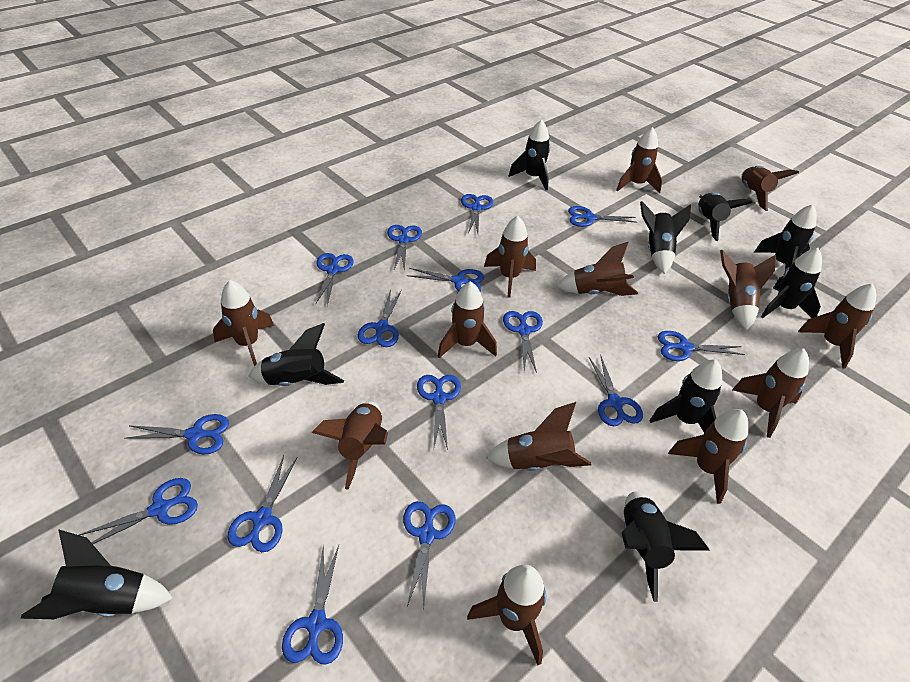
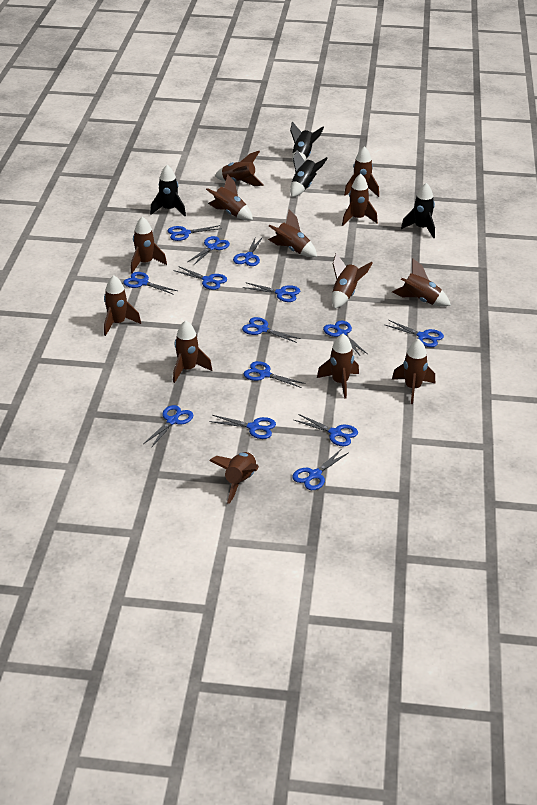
black rocket: 9 -> 4
blue scissors: 15 -> 14

